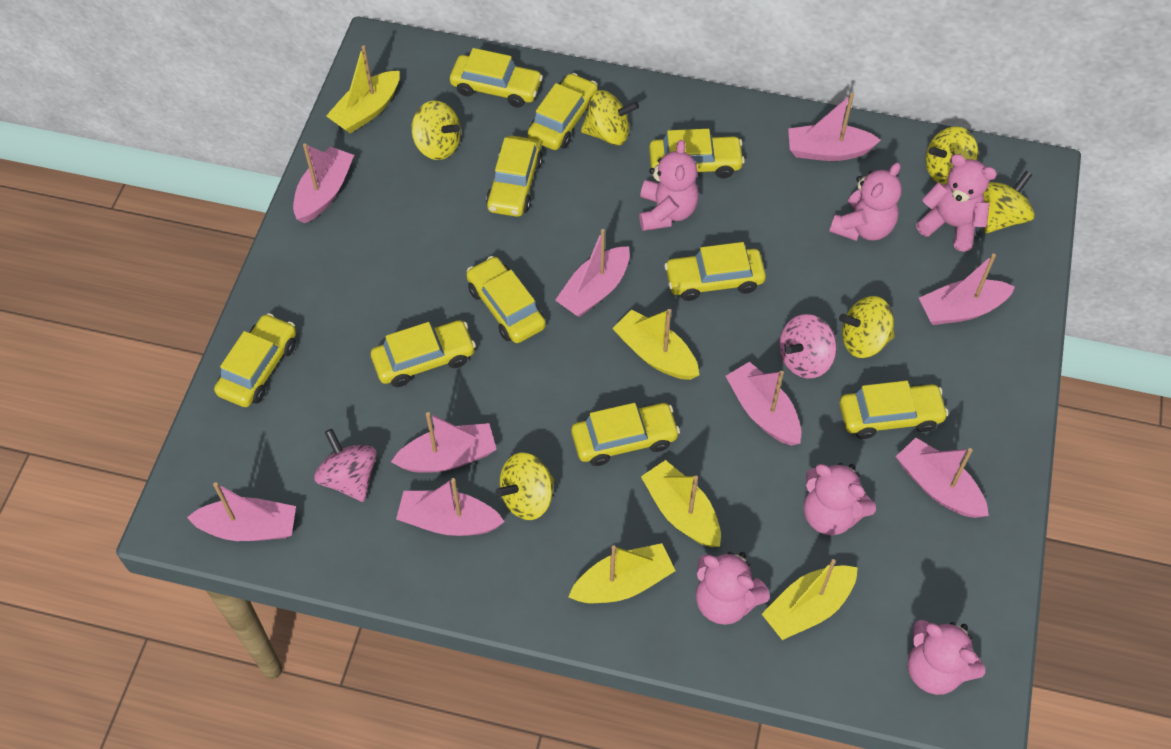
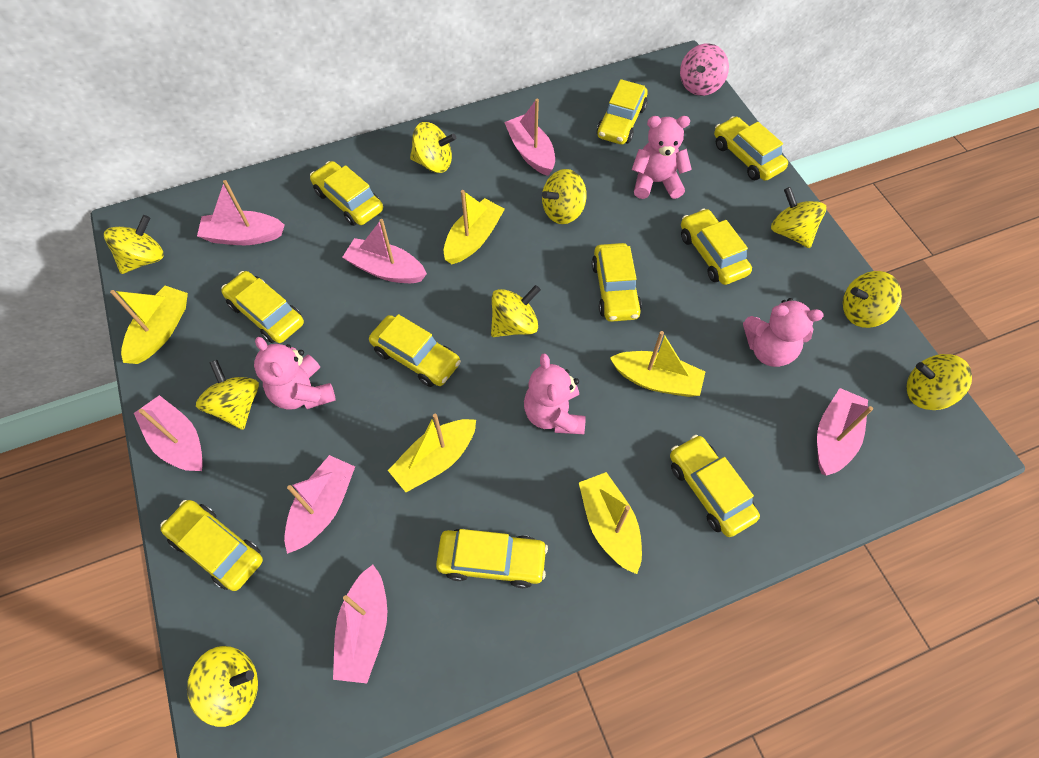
pink boat: 9 -> 7
pink spinning top: 2 -> 1
pink teddy bear: 6 -> 4
yellow spinning top: 6 -> 9

